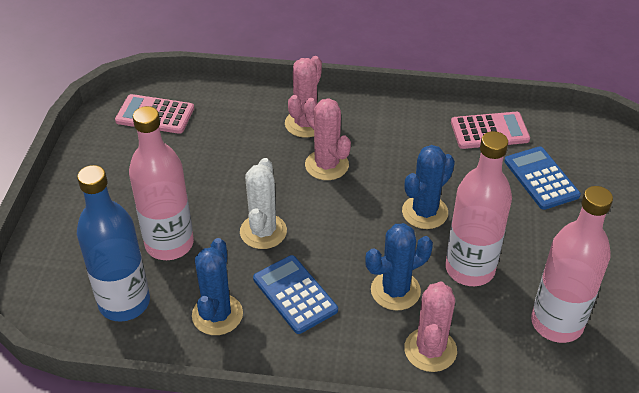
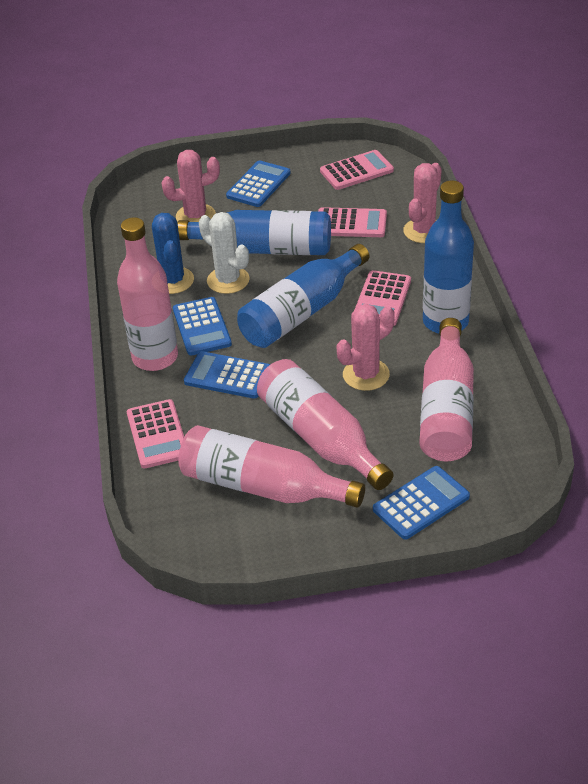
blue bottle: 1 -> 3
blue cactus: 3 -> 1
blue calculator: 2 -> 4
pink bottle: 3 -> 4
pink calculator: 2 -> 4

